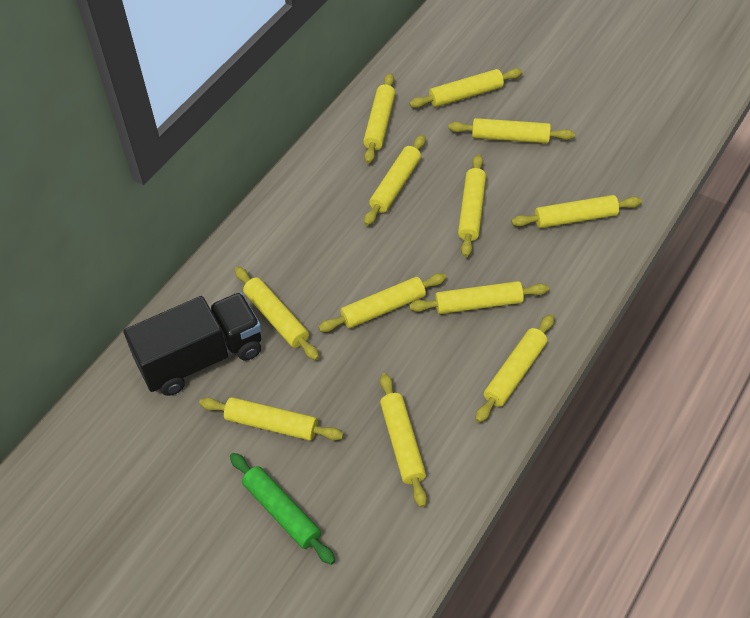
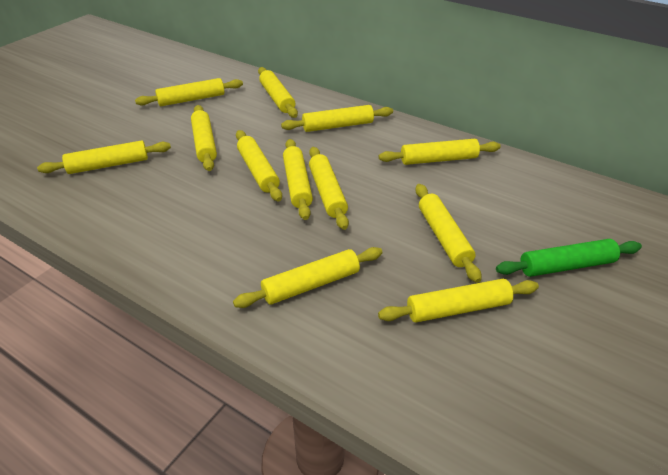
black truck: 1 -> 0

